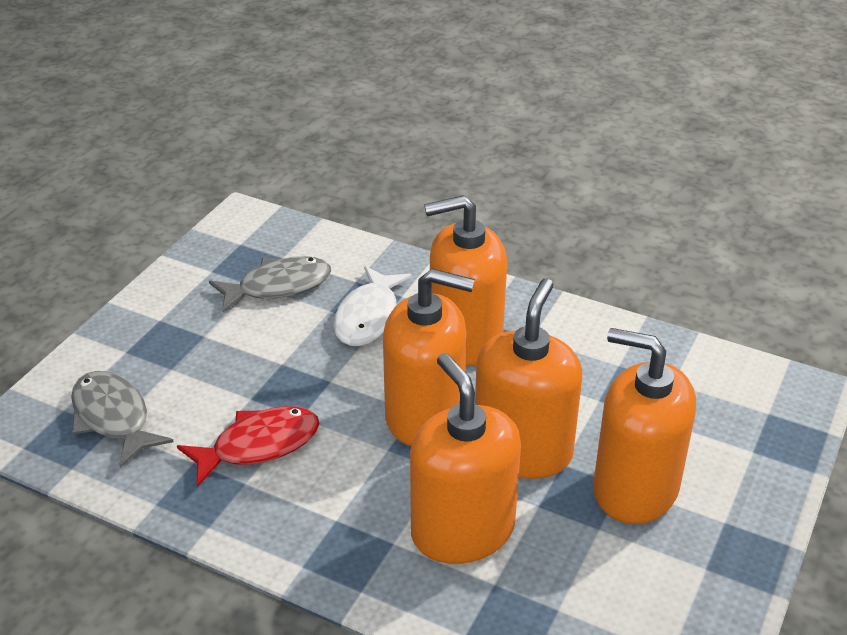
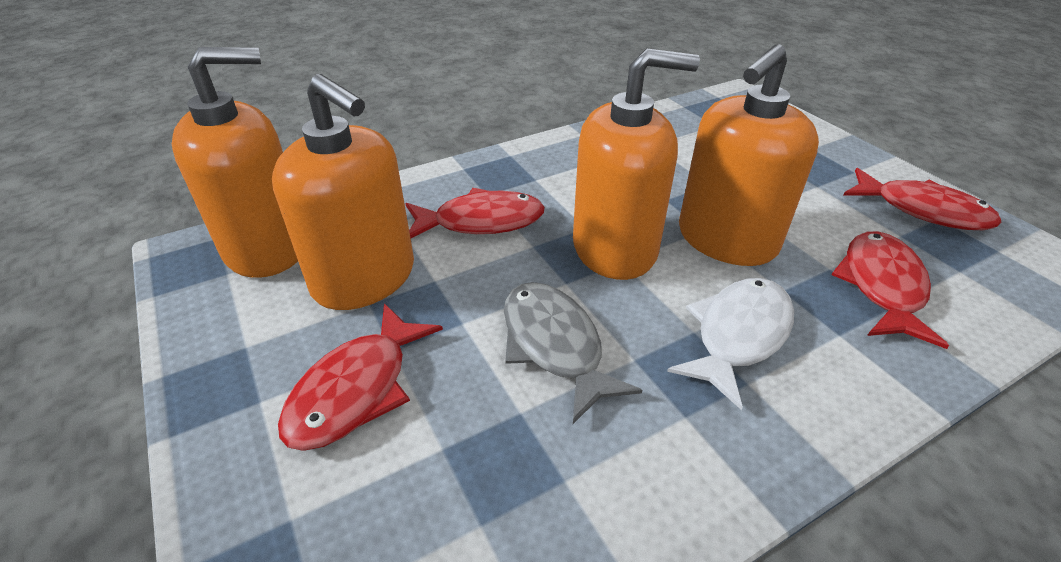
grey fish: 2 -> 1
orange soap dispenser: 5 -> 4
red fish: 1 -> 4

